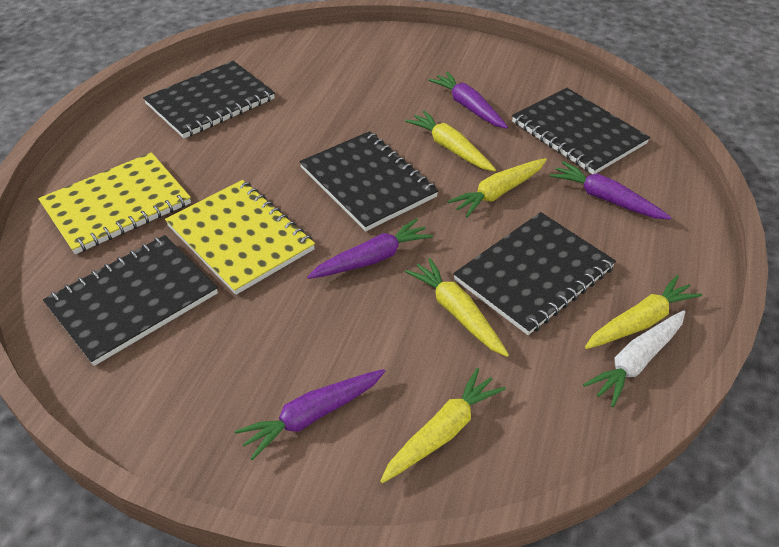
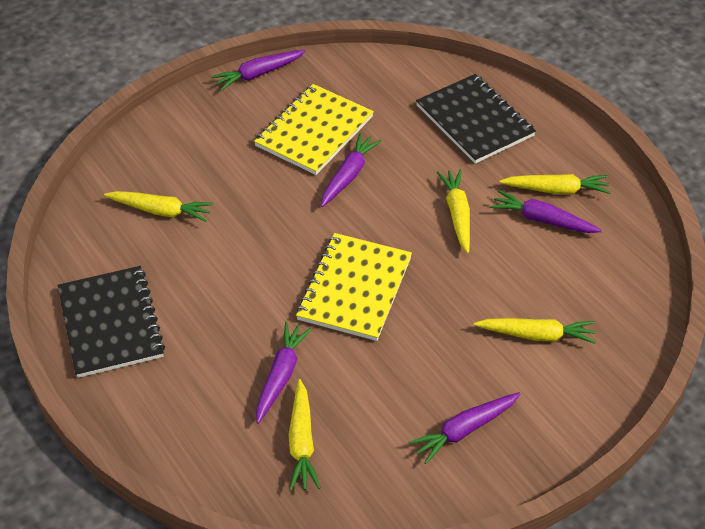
black notebook: 5 -> 2
purple carrot: 4 -> 5
white carrot: 1 -> 0

